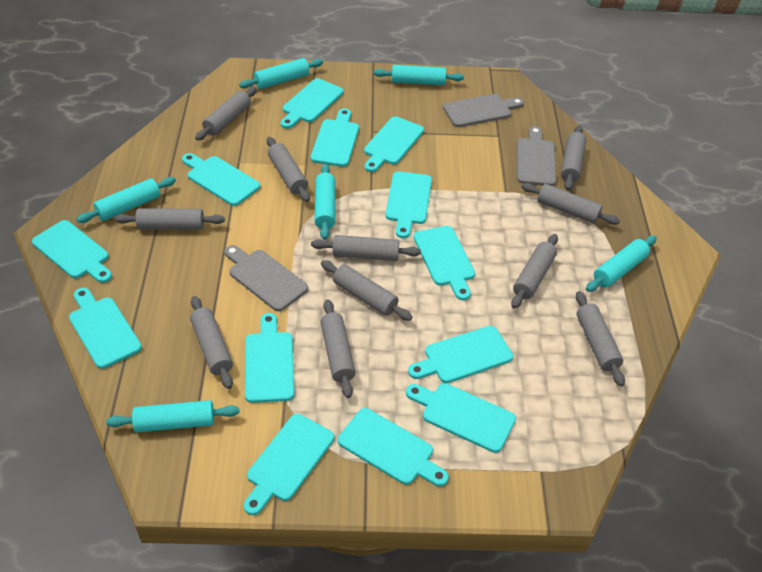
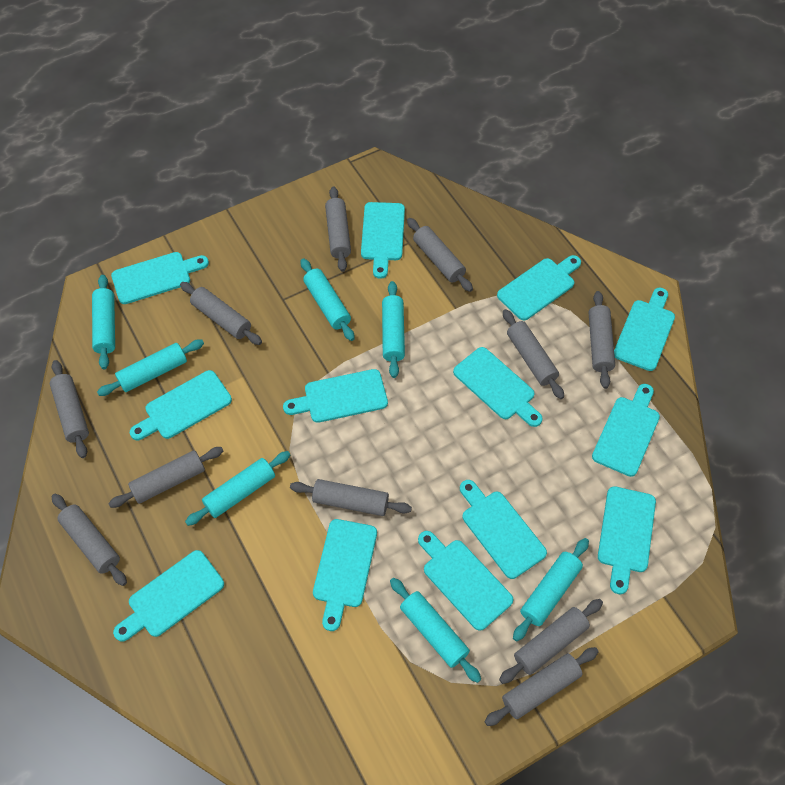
grey cutting board: 3 -> 0
turquoise rolling pin: 6 -> 7

